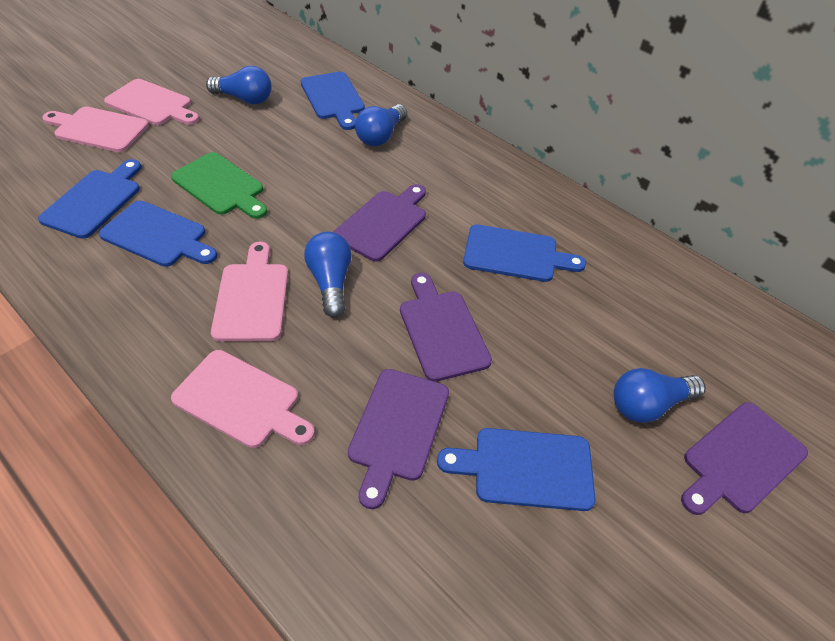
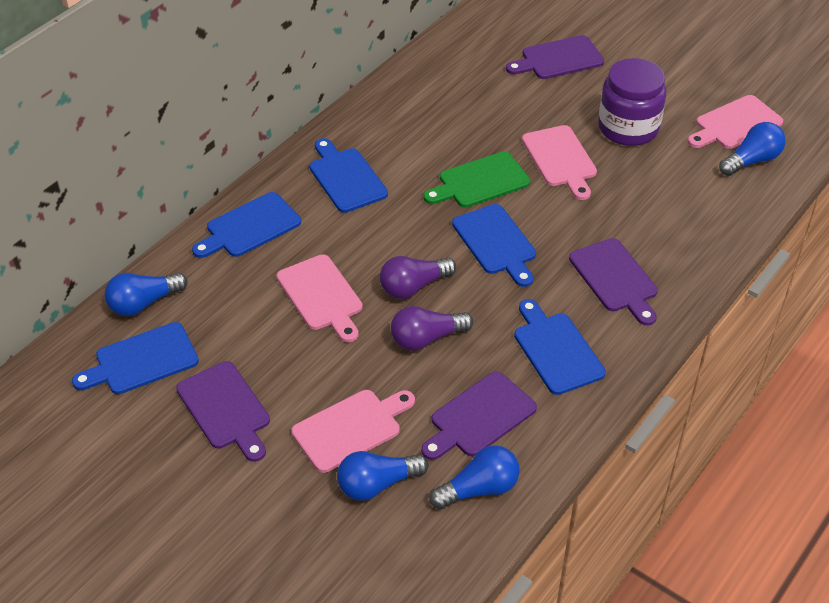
purple jar: 0 -> 1
purple light bulb: 0 -> 2

